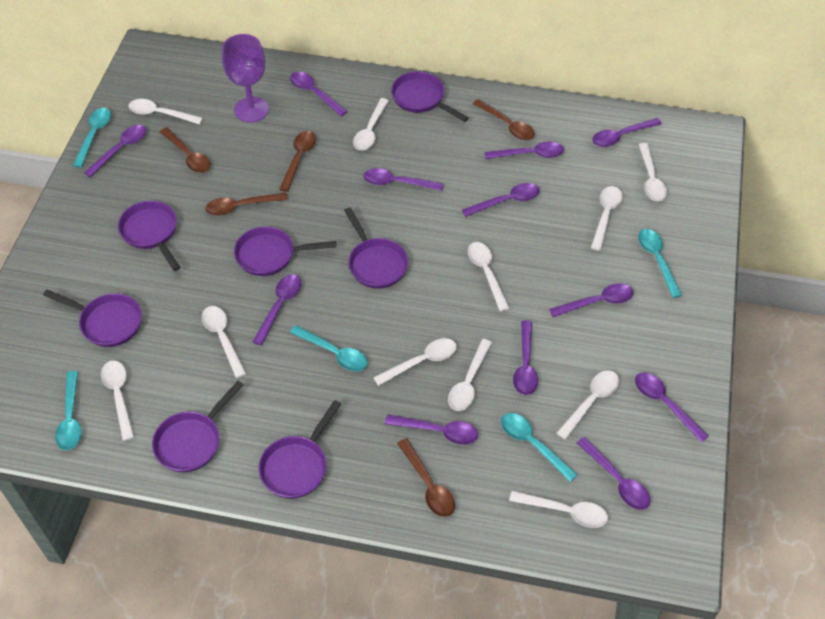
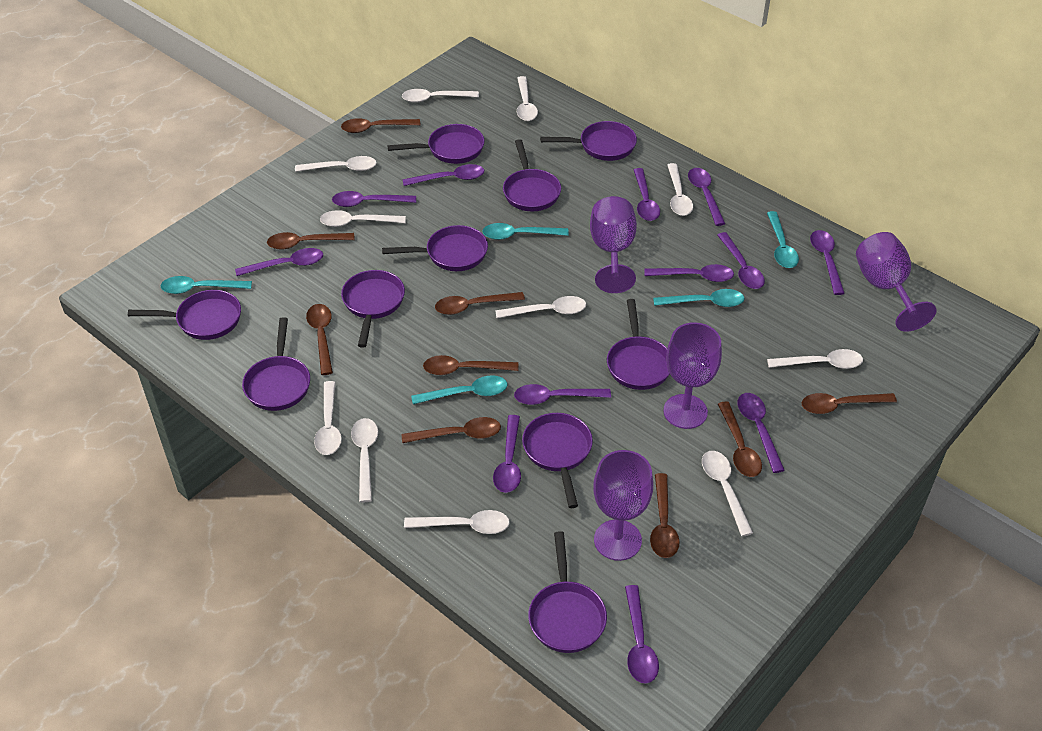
brown spoon: 5 -> 9
purple goblet: 1 -> 4
purple pan: 7 -> 10

